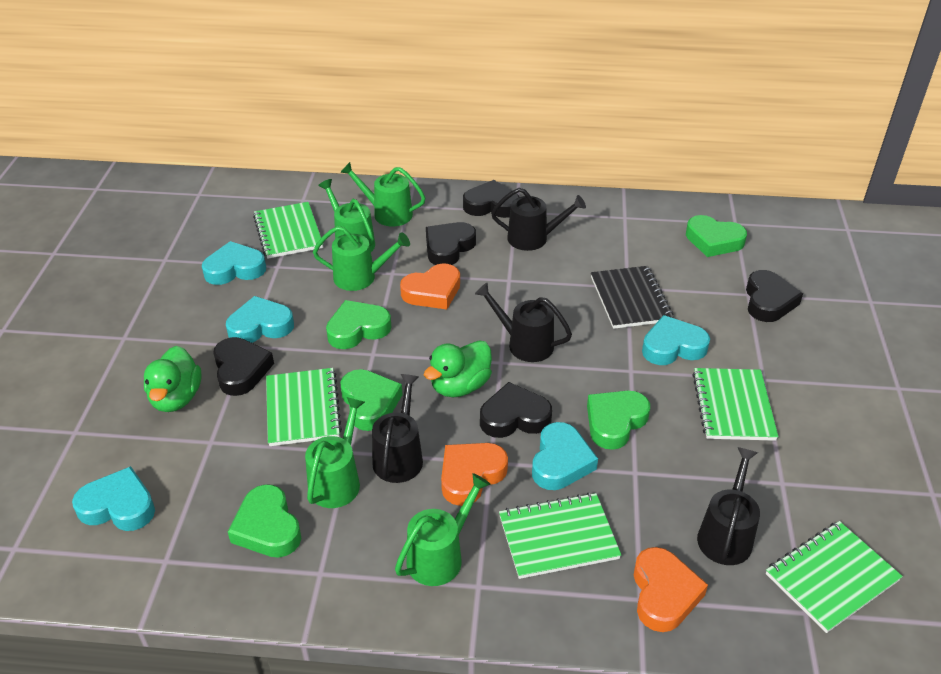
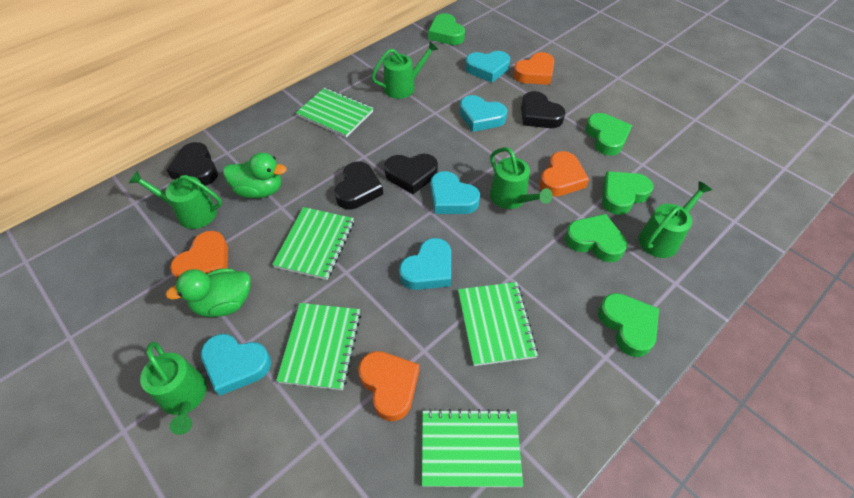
black heart: 5 -> 4
black notebook: 1 -> 0
black watering can: 4 -> 0
orange heart: 3 -> 4

